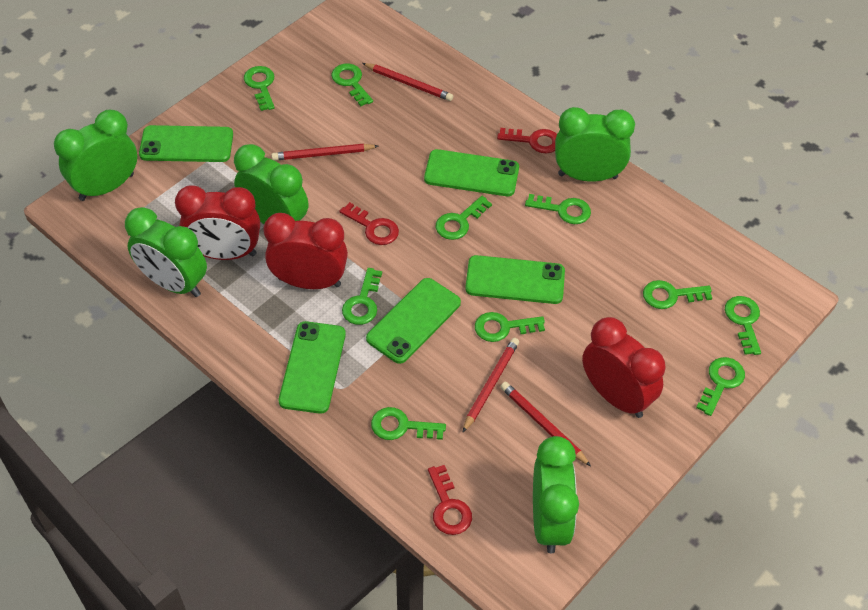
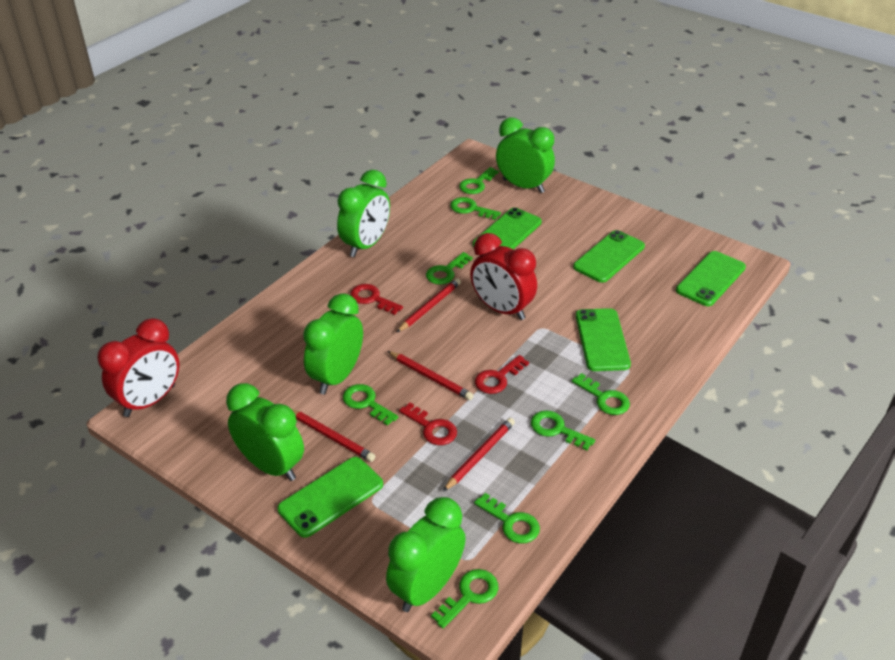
green key: 10 -> 8
red clock: 3 -> 2

